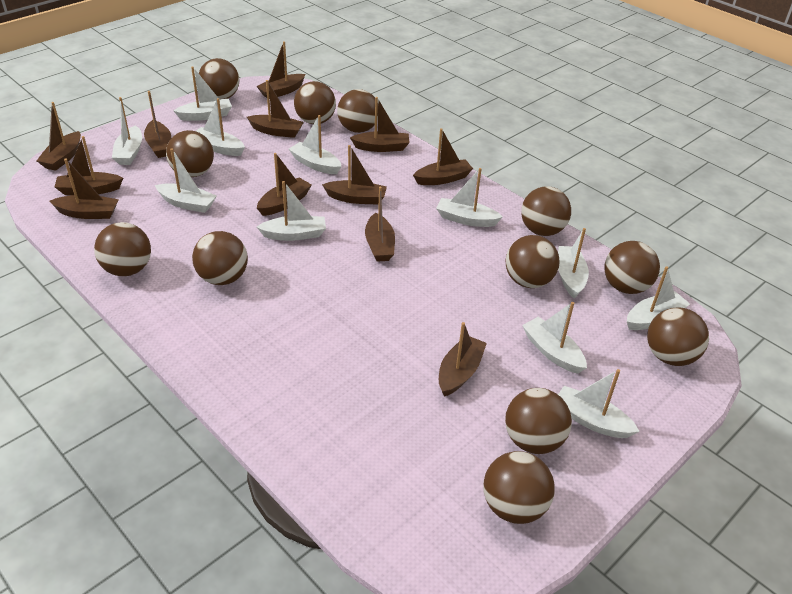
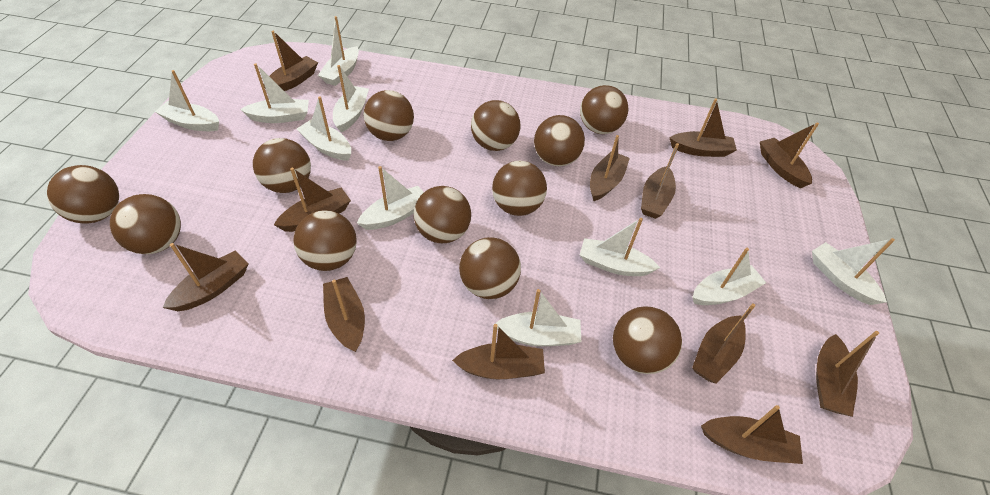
white boat: 11 -> 10

